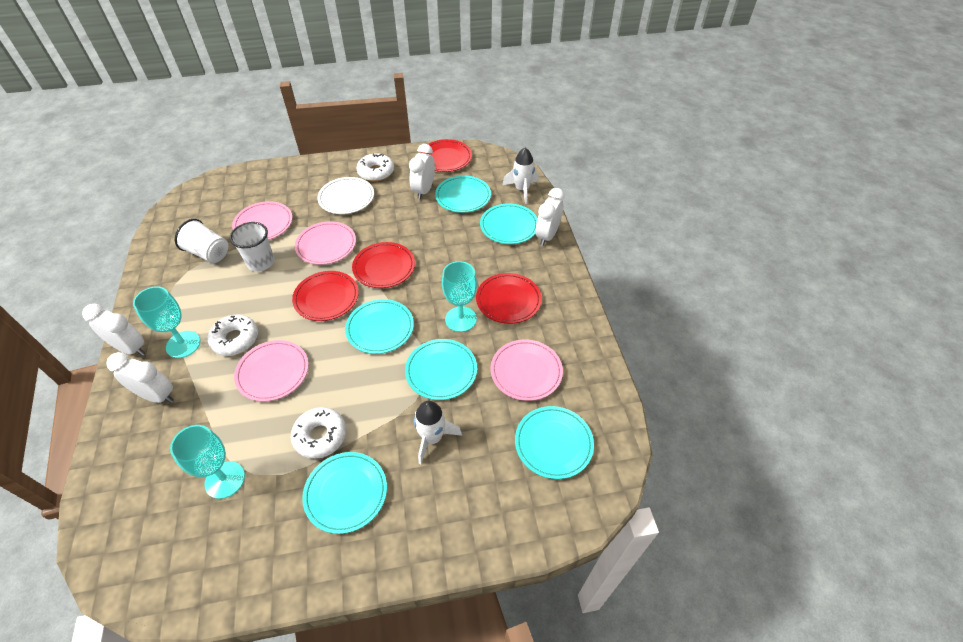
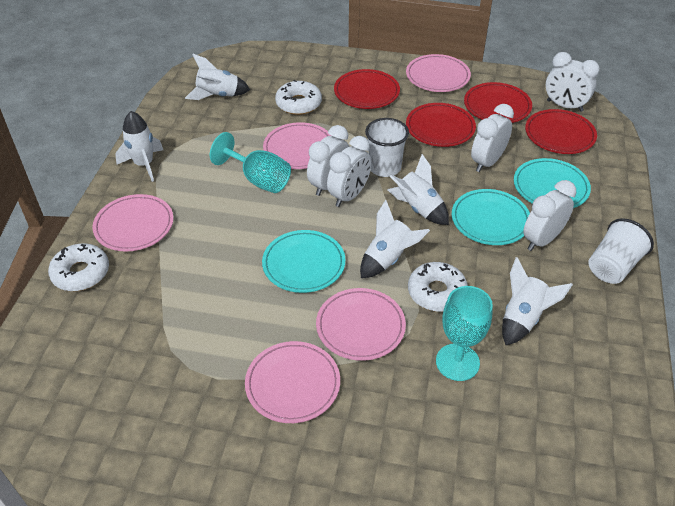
pink plate: 4 -> 5
turquoise goblet: 3 -> 2
turquoise plate: 6 -> 3
white clock: 4 -> 5
white plate: 1 -> 0
white rocket: 2 -> 5

